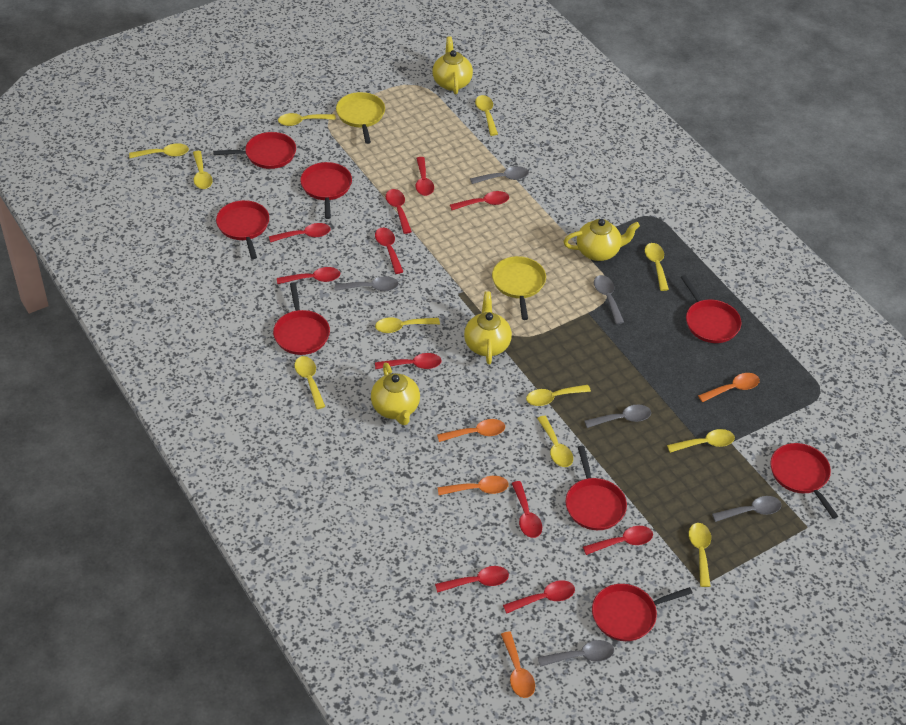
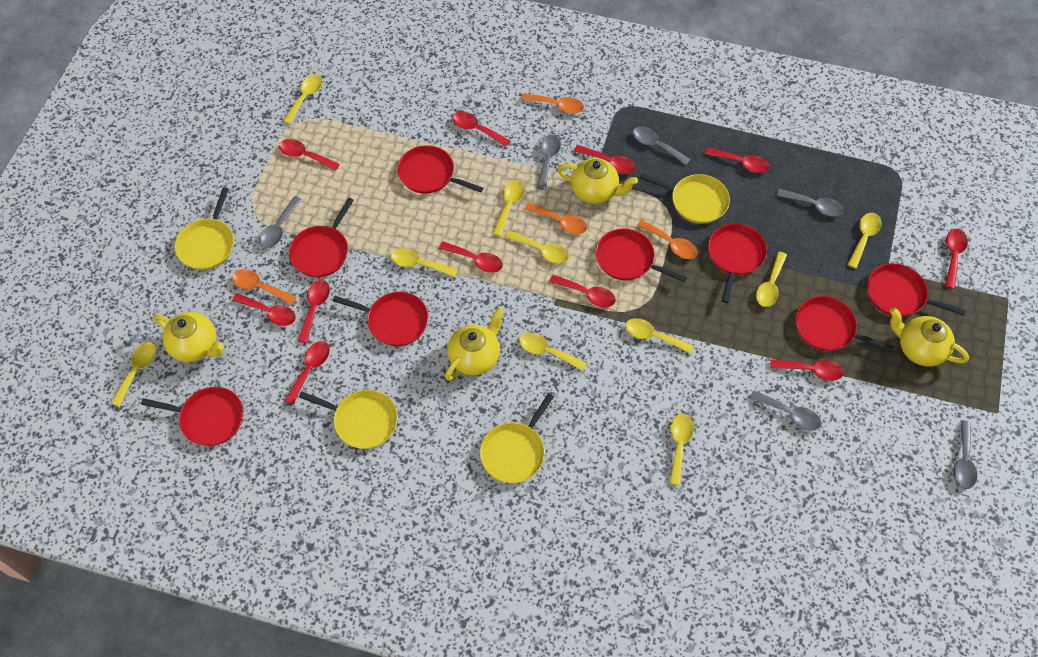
yellow pan: 2 -> 4
yellow spoon: 11 -> 10

